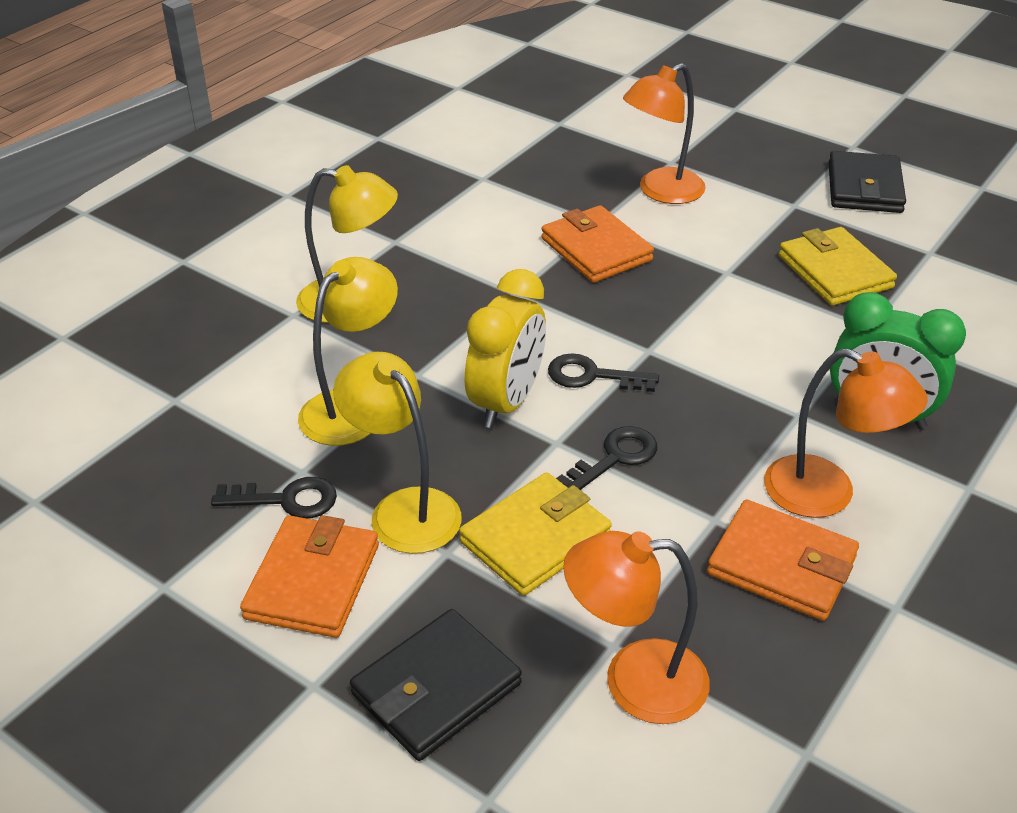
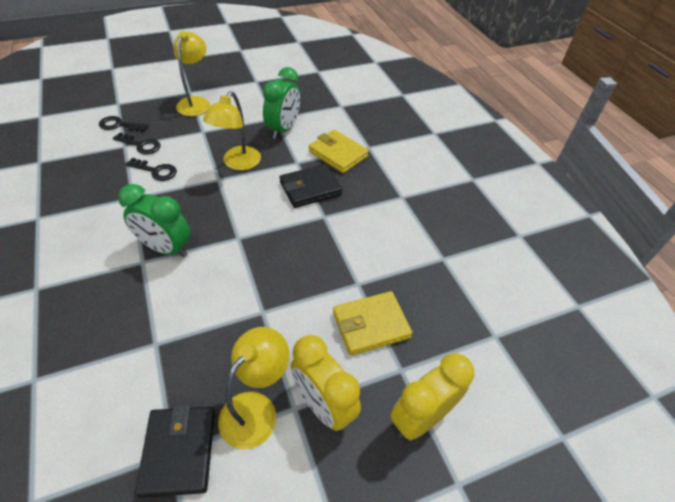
green clock: 1 -> 2
orange lamp: 3 -> 0
orange wallet: 3 -> 0
yellow clock: 1 -> 2

